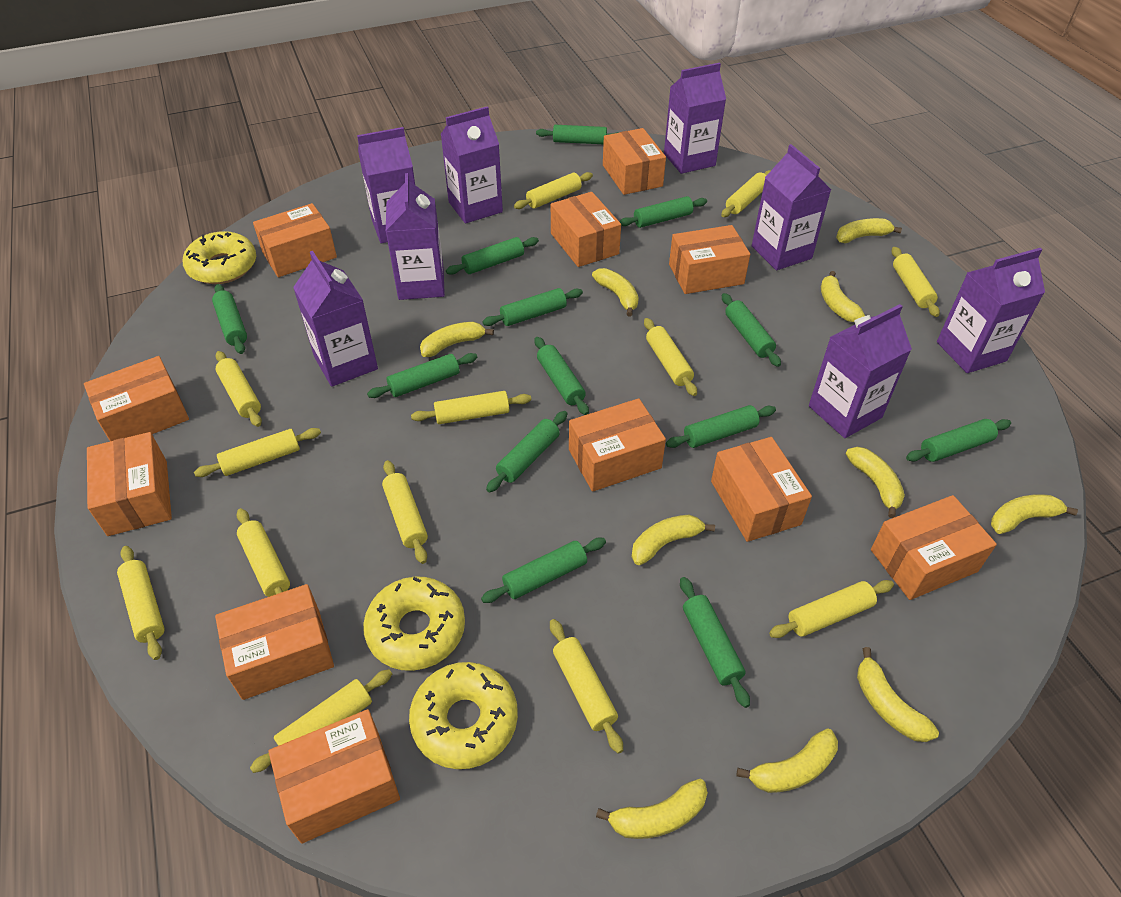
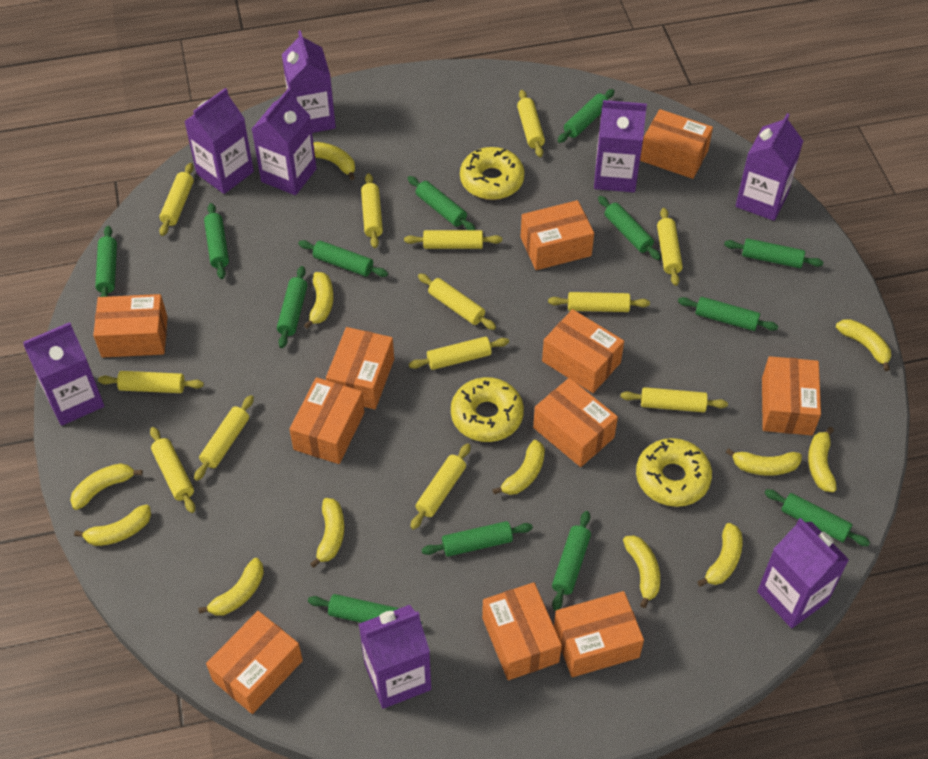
yellow banana: 10 -> 12

